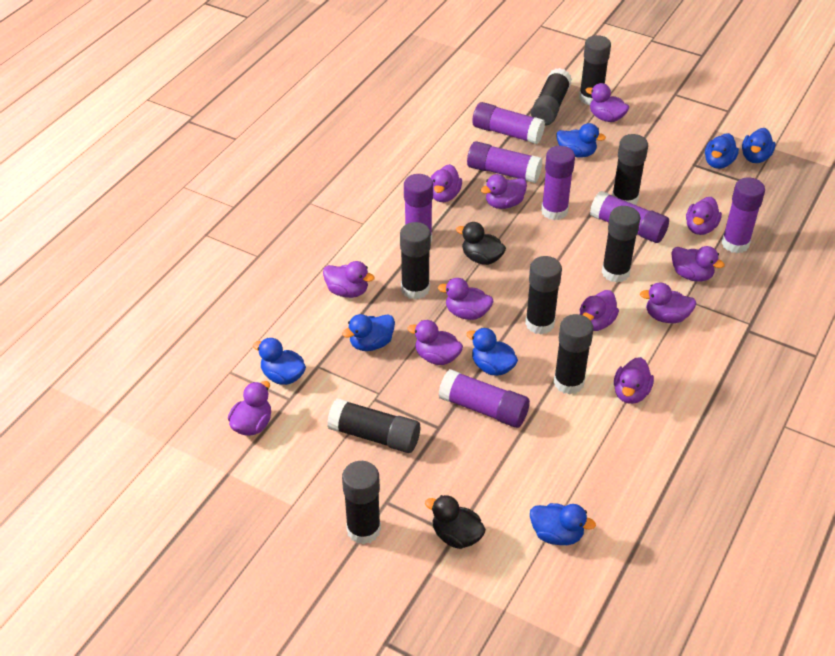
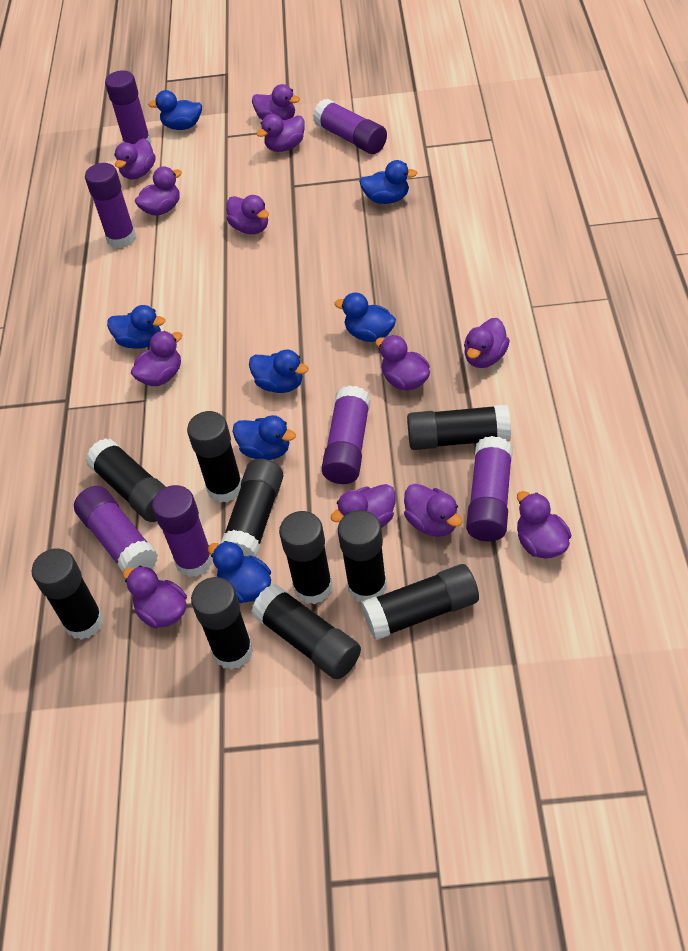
black duck: 2 -> 0
black glue stick: 9 -> 10

